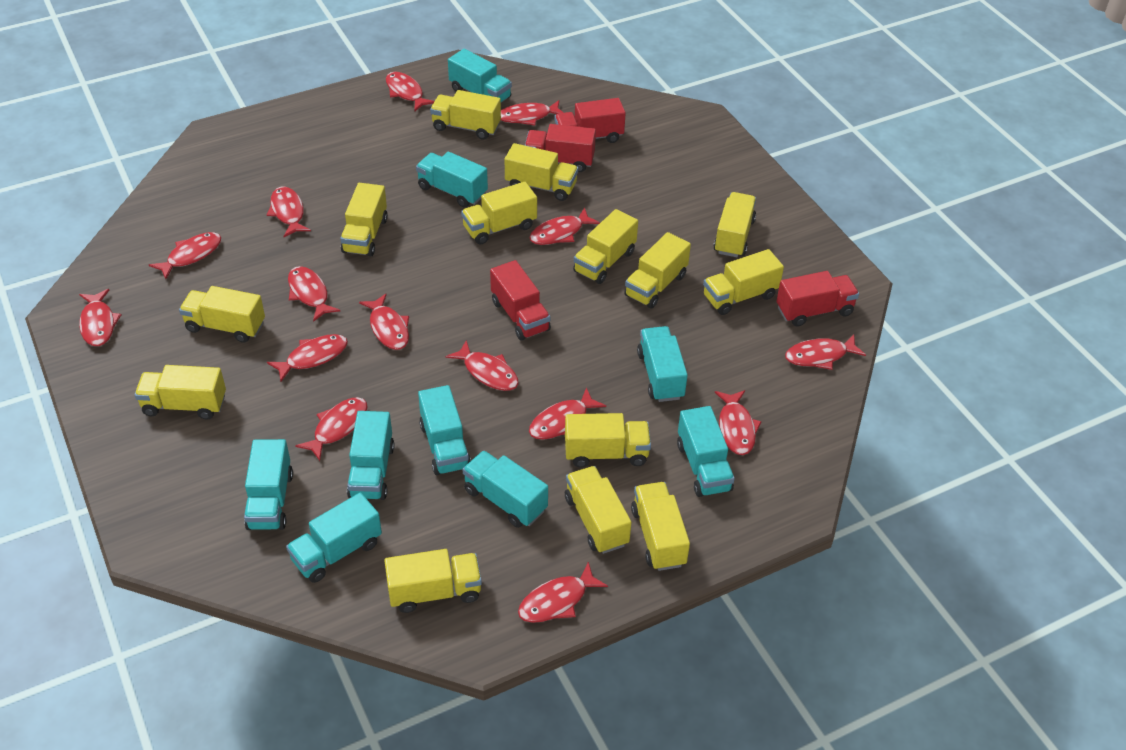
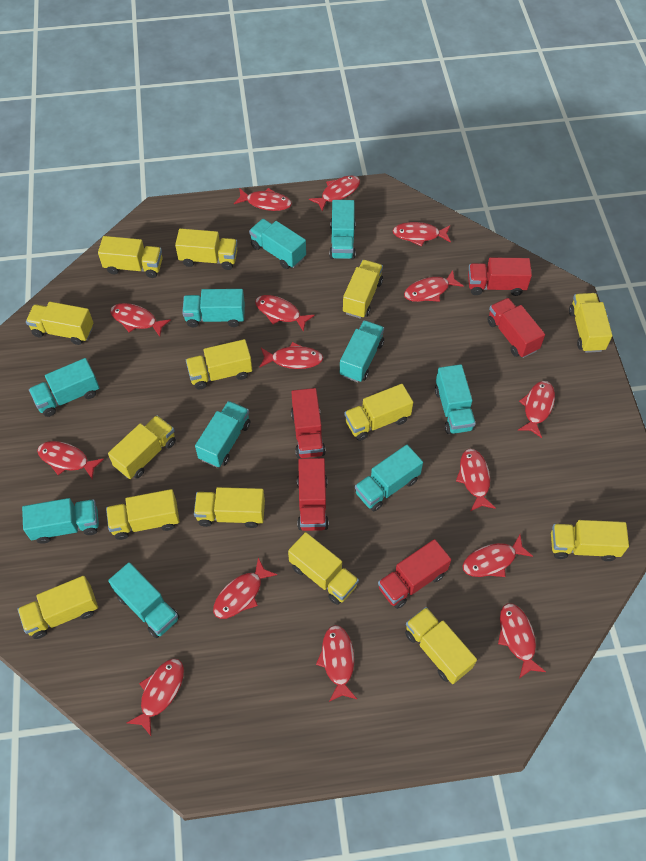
red truck: 4 -> 5
turquoise truck: 9 -> 10

